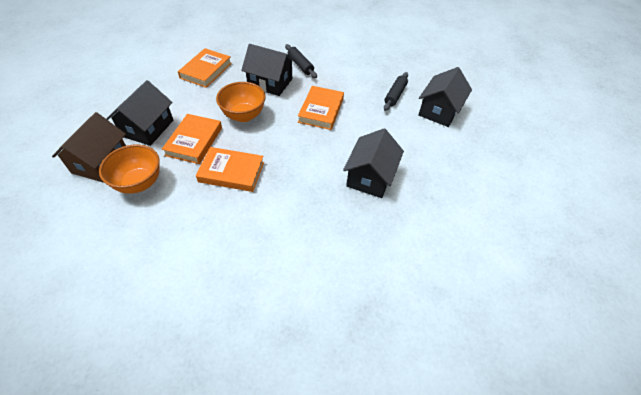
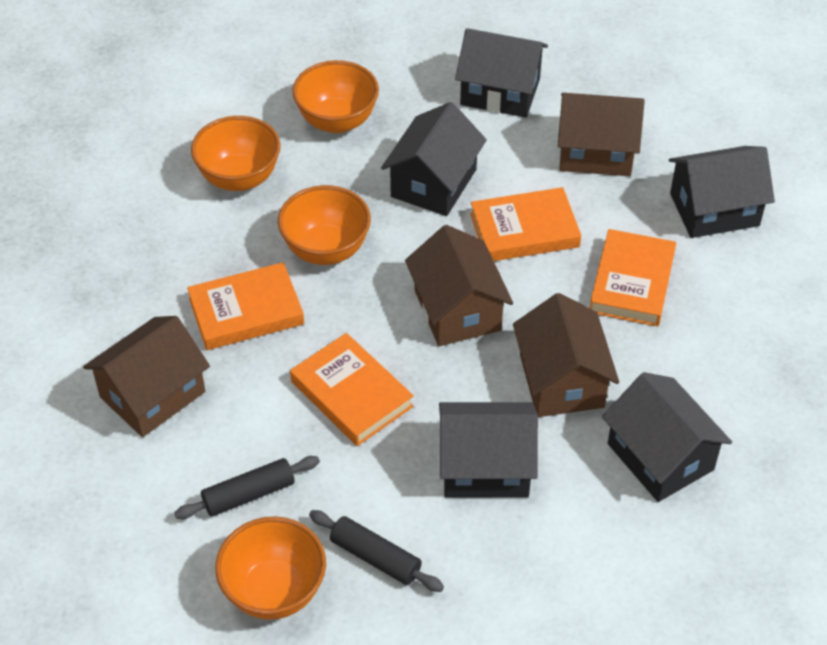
black house: 4 -> 5
brown house: 1 -> 4
orange bowl: 2 -> 4

